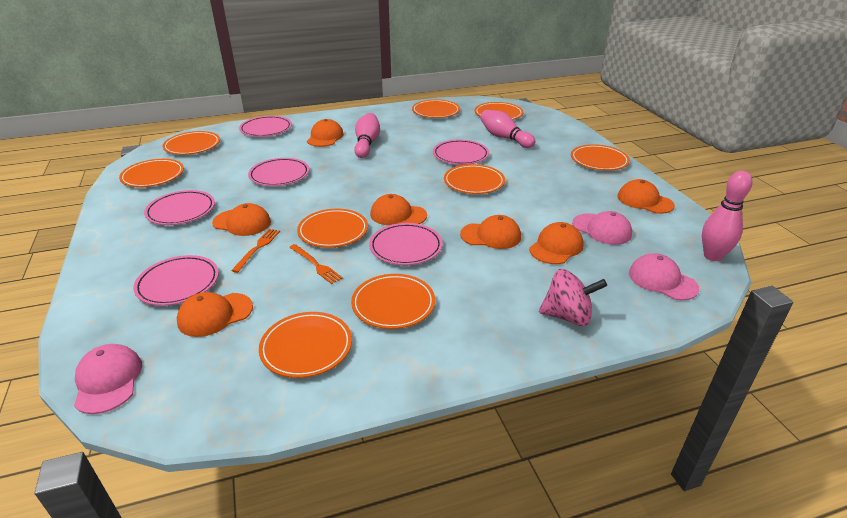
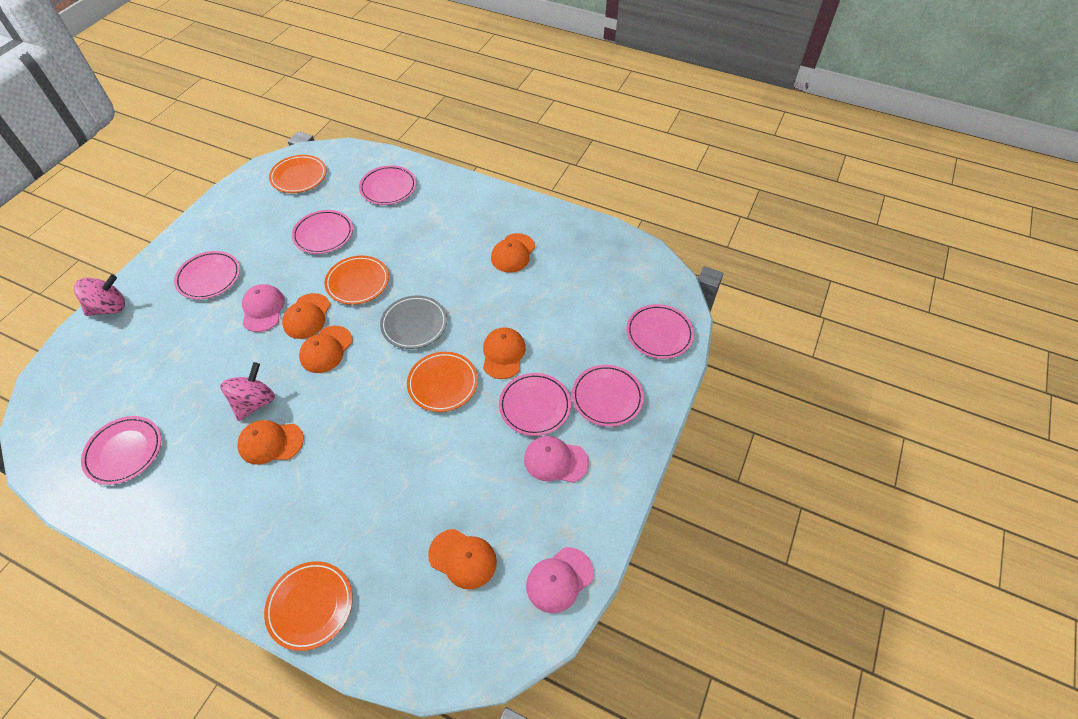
grey plate: 0 -> 1
orange cap: 7 -> 6
orange fork: 2 -> 0
orange plate: 9 -> 4
pink bowling pin: 3 -> 0
pink plate: 6 -> 7
pink spinning top: 1 -> 2

